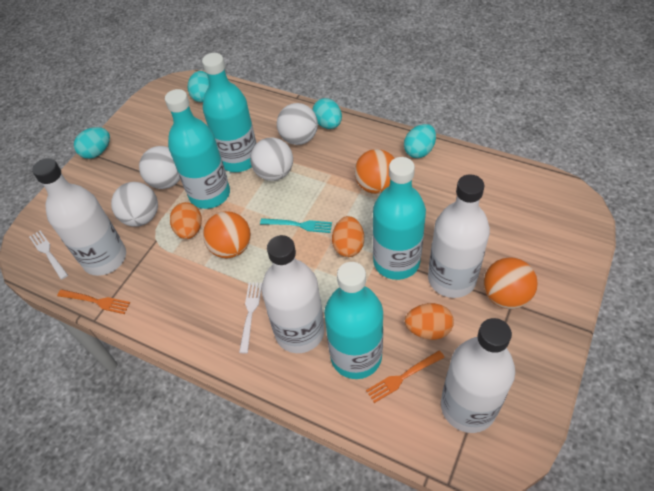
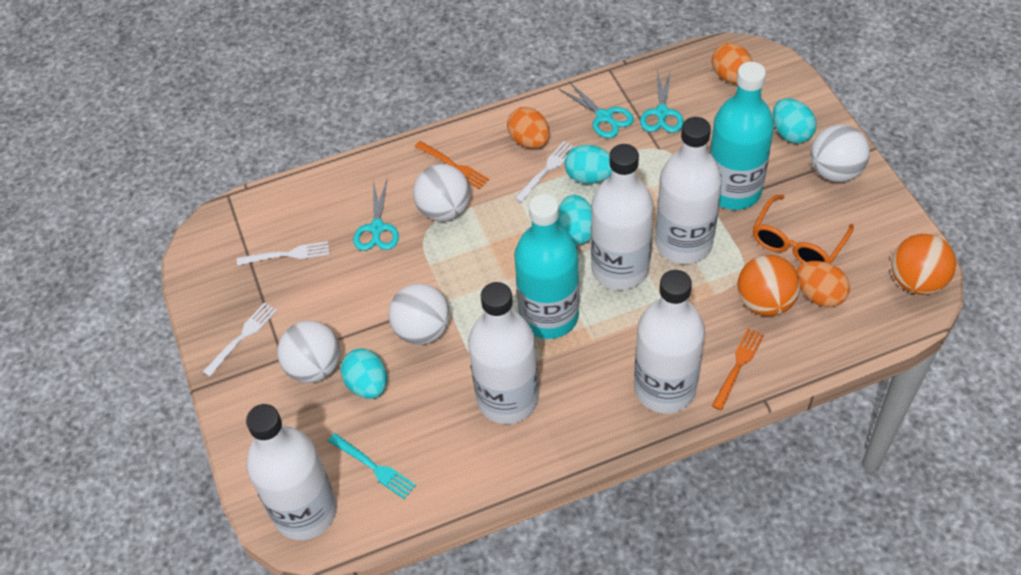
orange ball: 3 -> 2
orange glasses: 0 -> 1
turquoise bottle: 4 -> 2
turquoise scissors: 0 -> 3
white bottle: 4 -> 5
white fork: 2 -> 3

